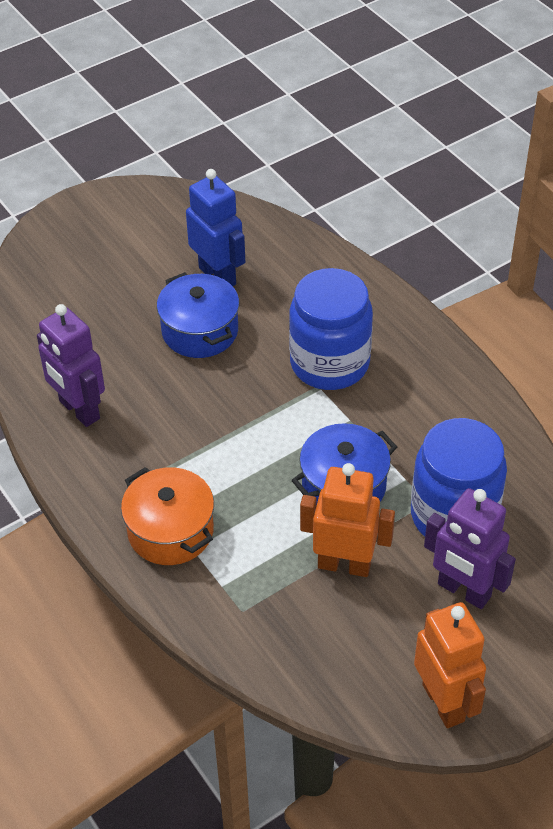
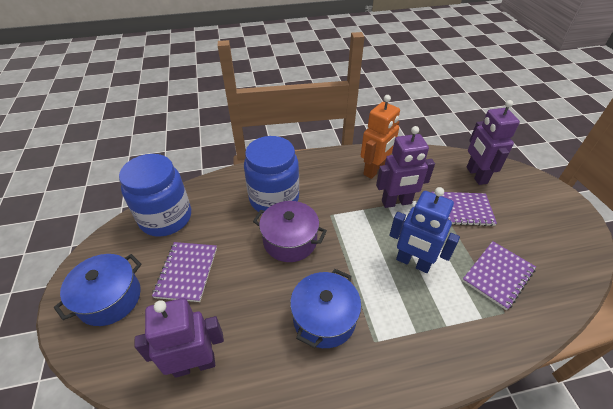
orange pot: 1 -> 0
orange robot: 2 -> 1
purple notebook: 0 -> 3
purple pot: 0 -> 1
purple robot: 2 -> 3

